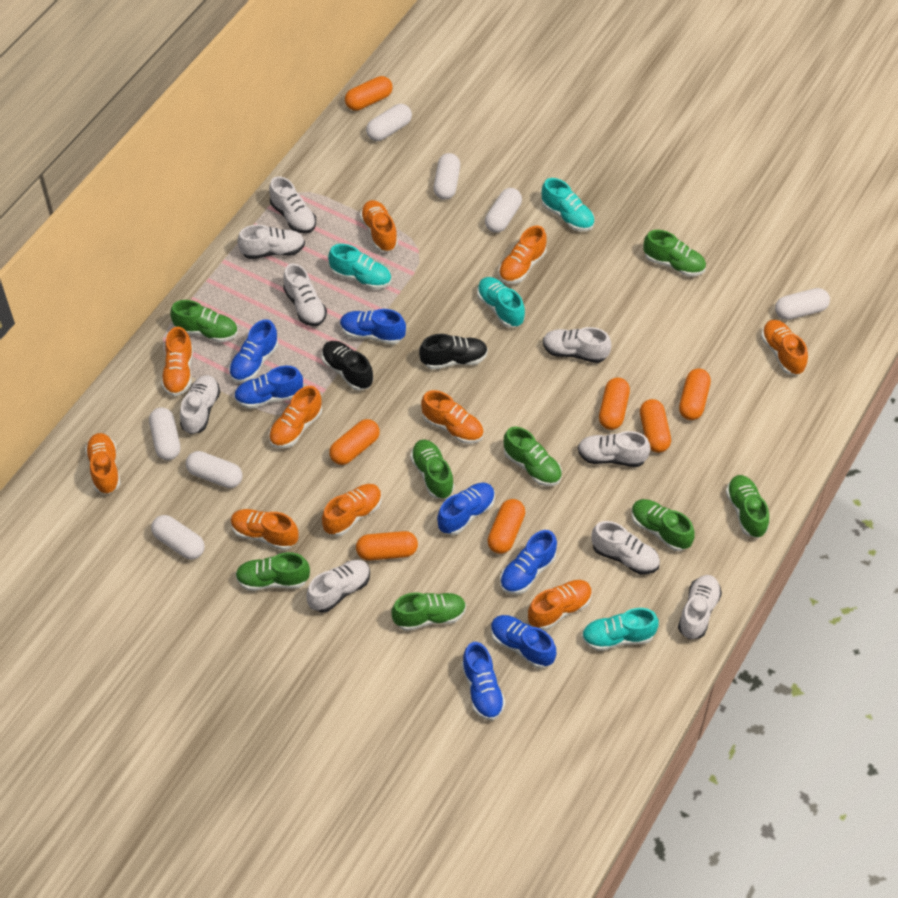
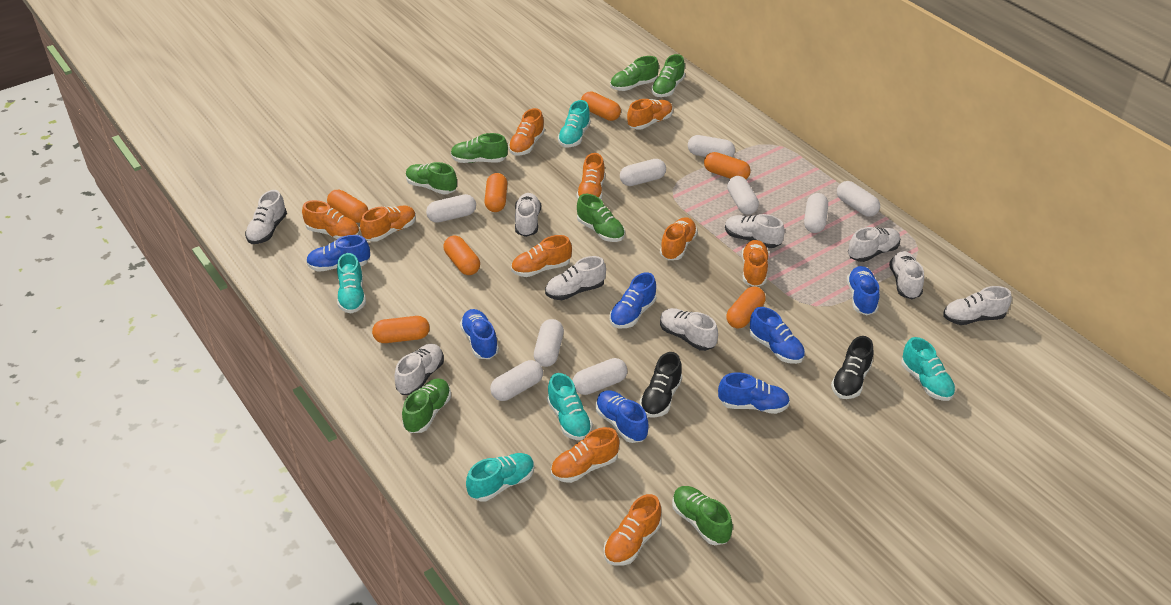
green shoe: 8 -> 7
turquoise shoe: 4 -> 5
white capsule: 7 -> 9

